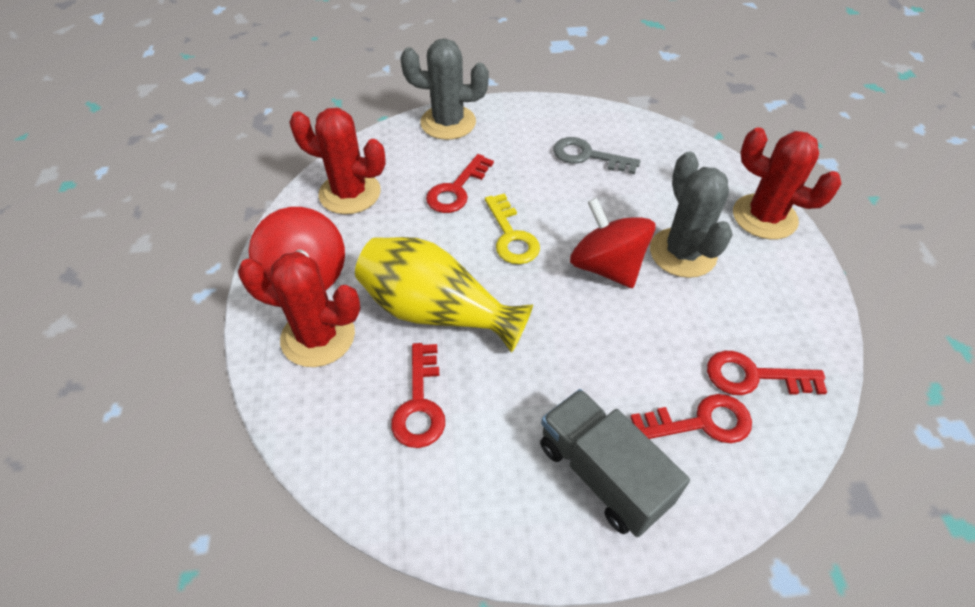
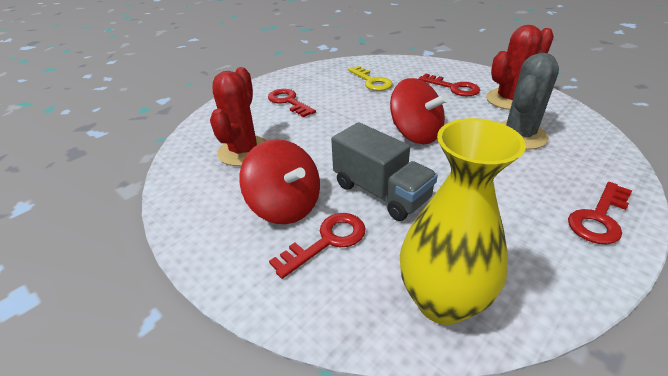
grey cactus: 2 -> 1
grey key: 1 -> 0
red cactus: 3 -> 2

